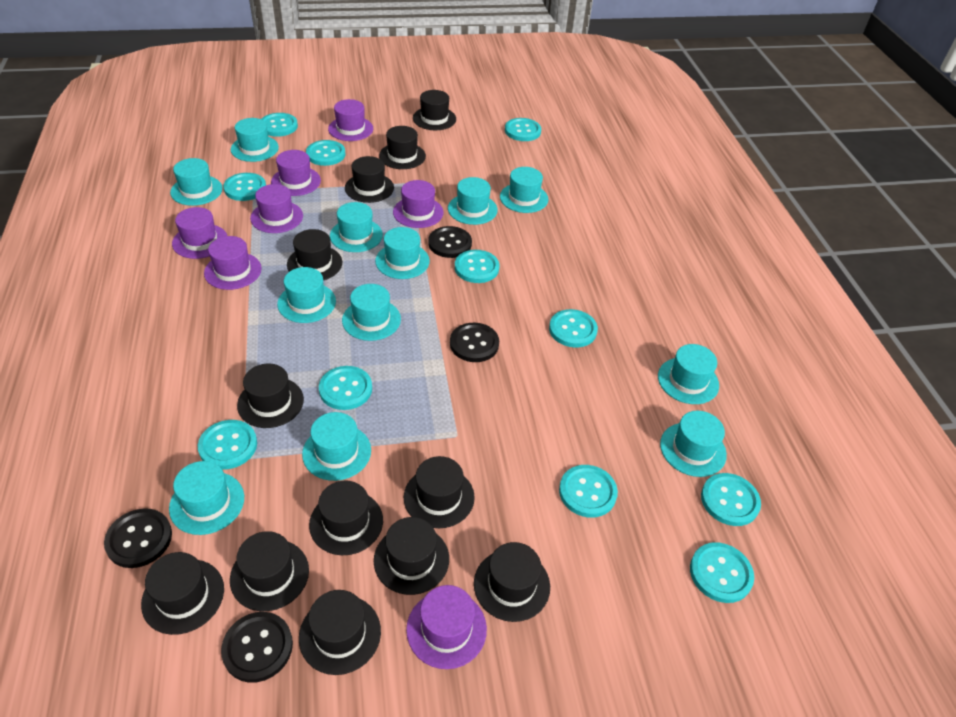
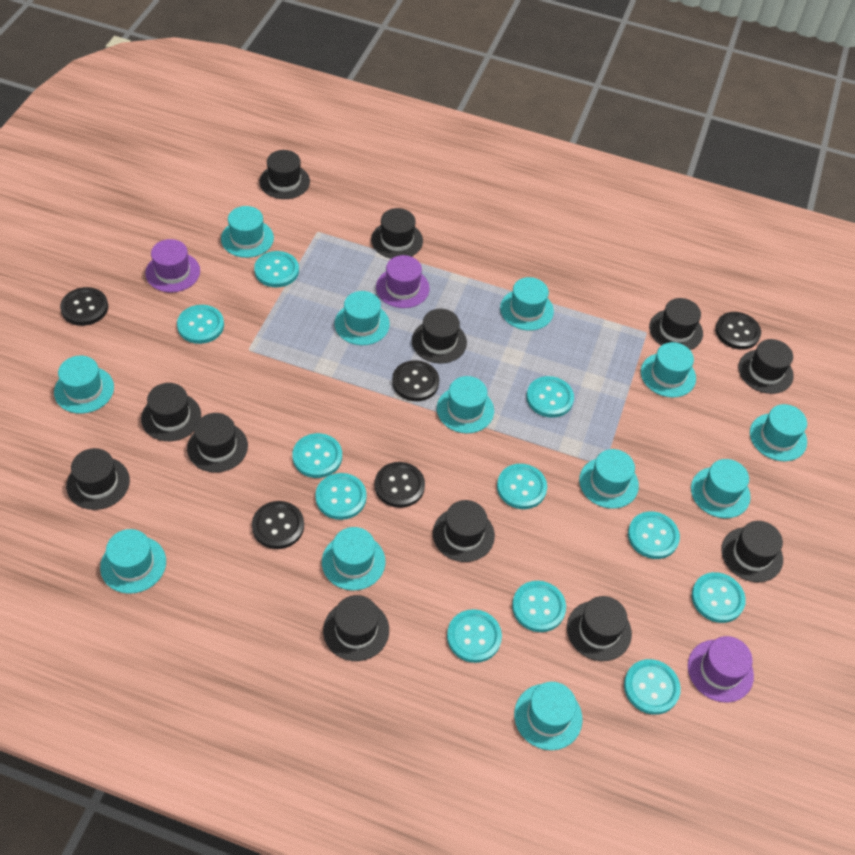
black button: 4 -> 5
purple hat: 7 -> 3

